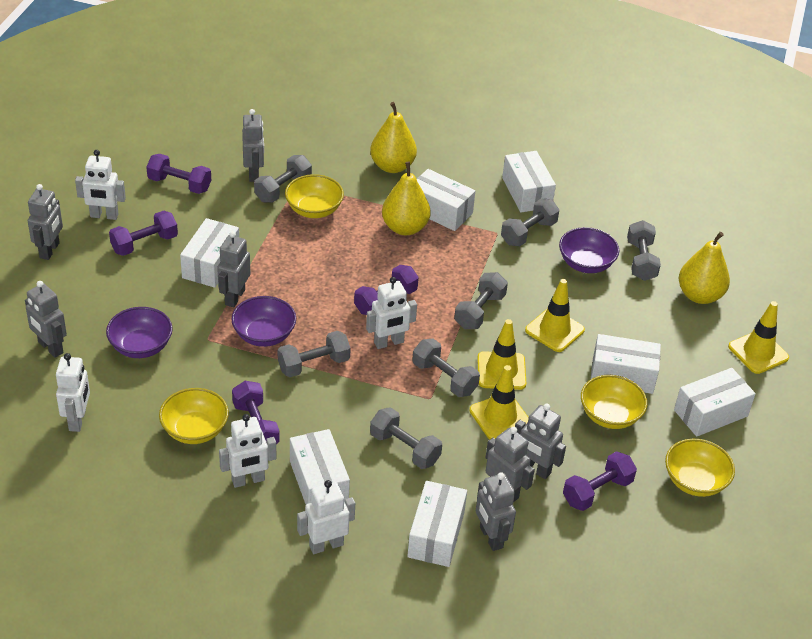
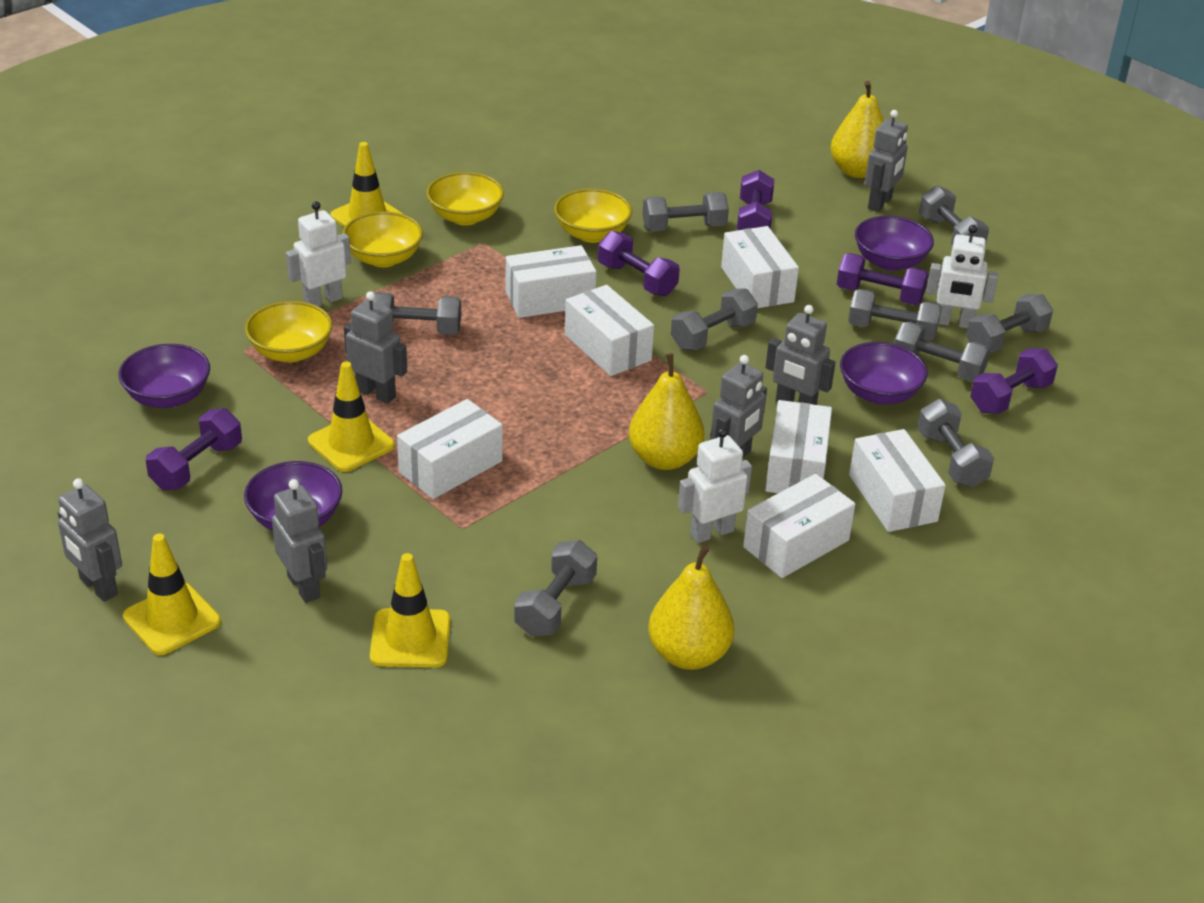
grey dumbbell: 7 -> 9
grey robot: 7 -> 6
purple bowl: 3 -> 4
white robot: 5 -> 3

